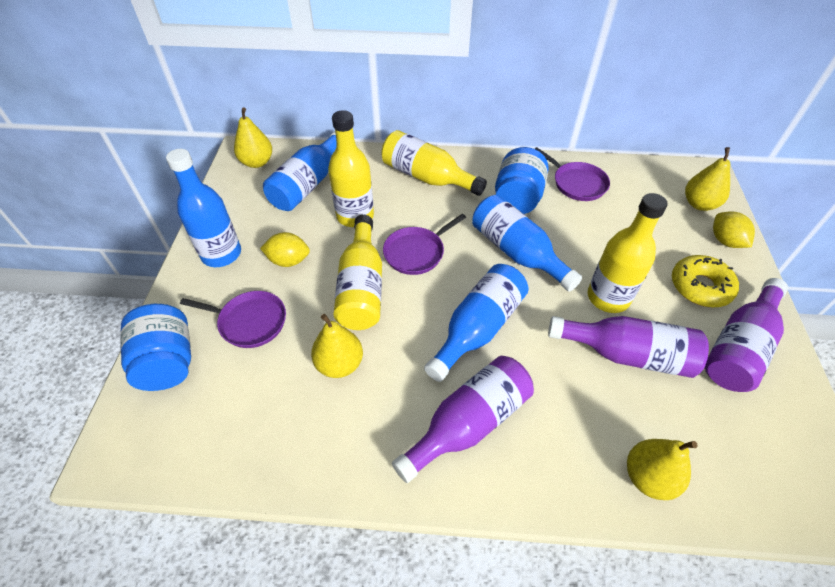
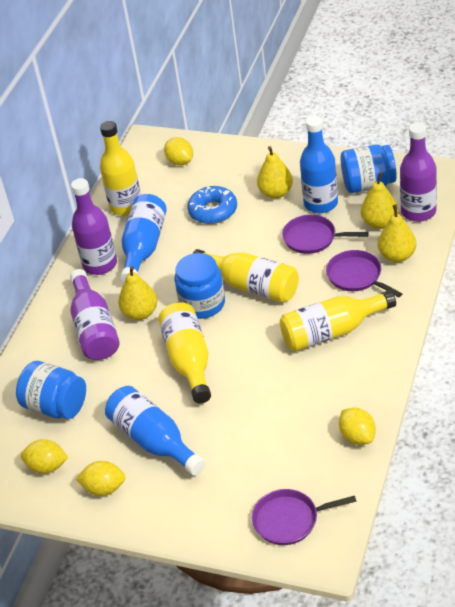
blue bottle: 4 -> 3
blue donut: 0 -> 1
blue jar: 2 -> 3
yellow donut: 1 -> 0
yellow lemon: 2 -> 4

